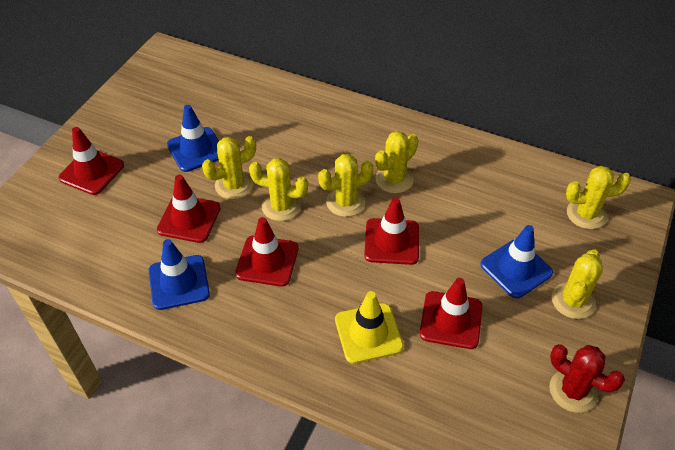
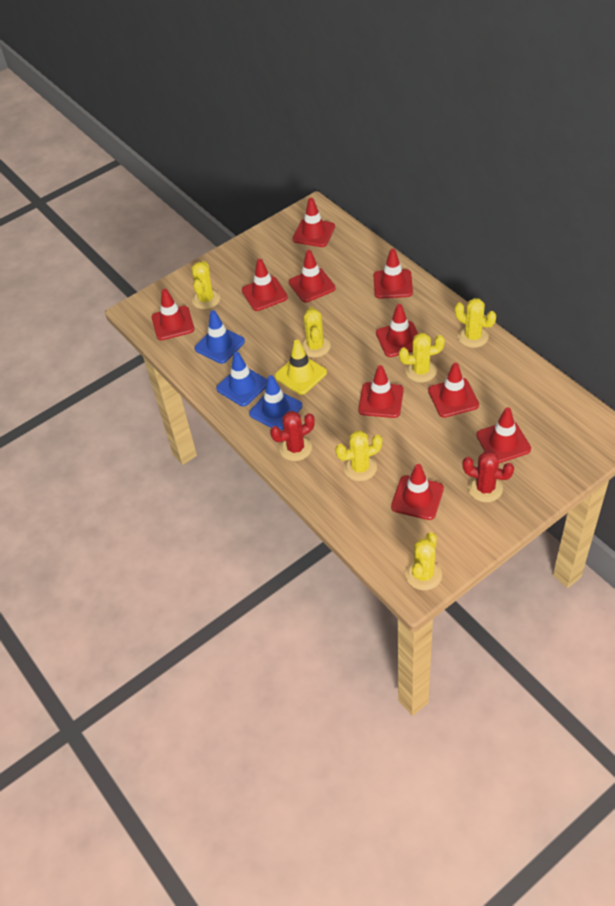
red cactus: 1 -> 2
red traffic cone: 5 -> 10

